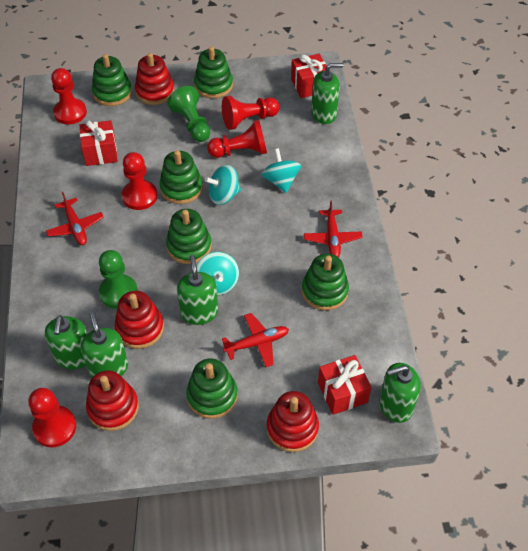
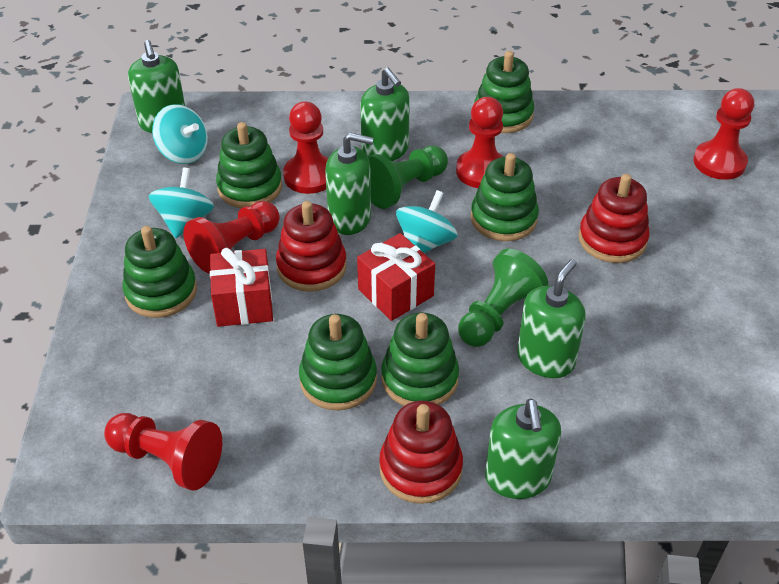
red gift: 3 -> 2
red plane: 3 -> 0
red stacking toy: 4 -> 3

